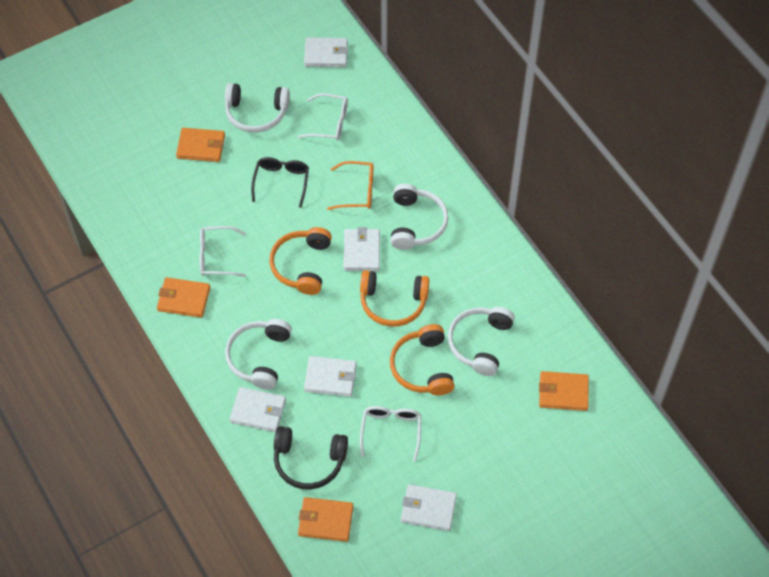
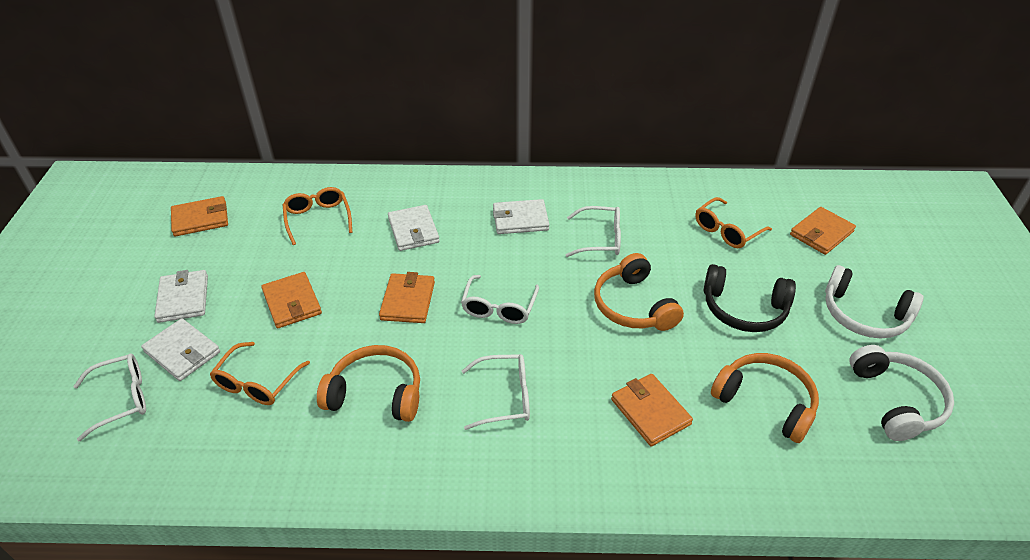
black glasses: 1 -> 0
orange glasses: 1 -> 3
orange wallet: 4 -> 5
white glasses: 3 -> 4
white headphones: 4 -> 2
white wallet: 5 -> 4

